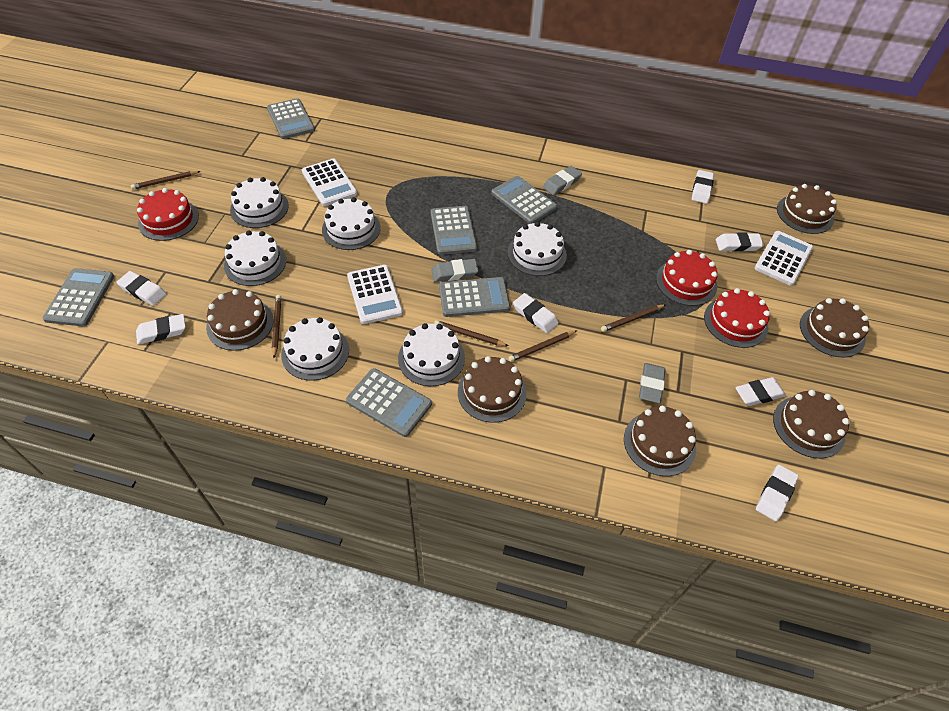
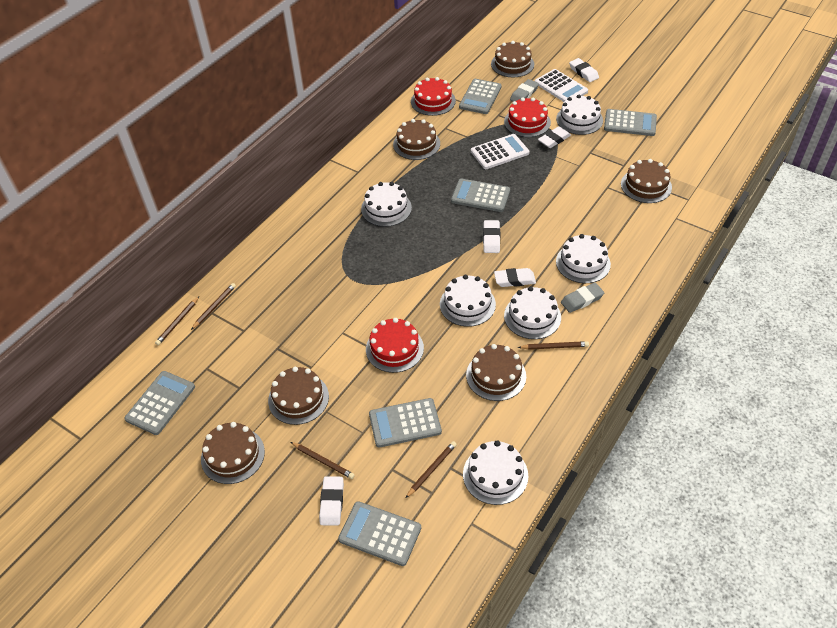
grey eraser: 3 -> 2
white calculator: 3 -> 2
white eraser: 7 -> 5

